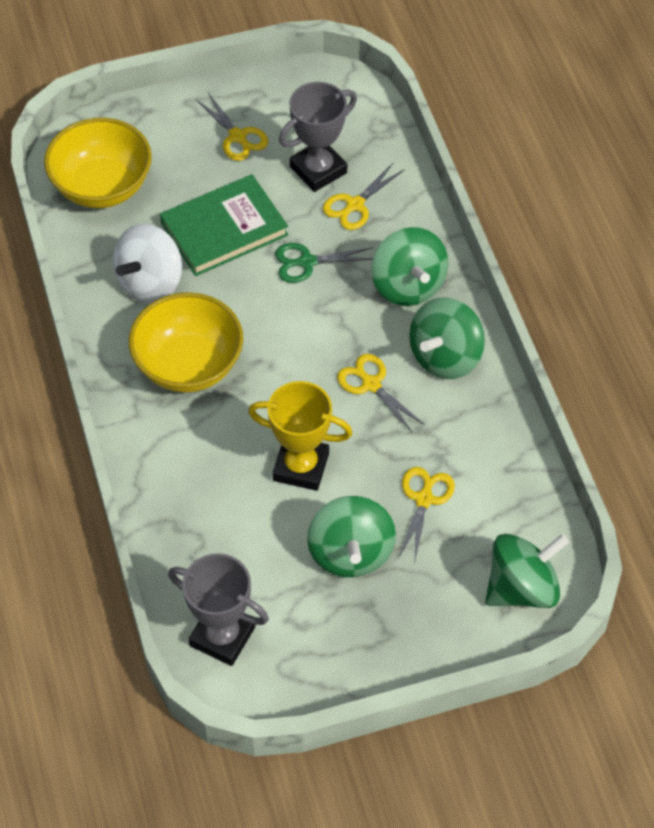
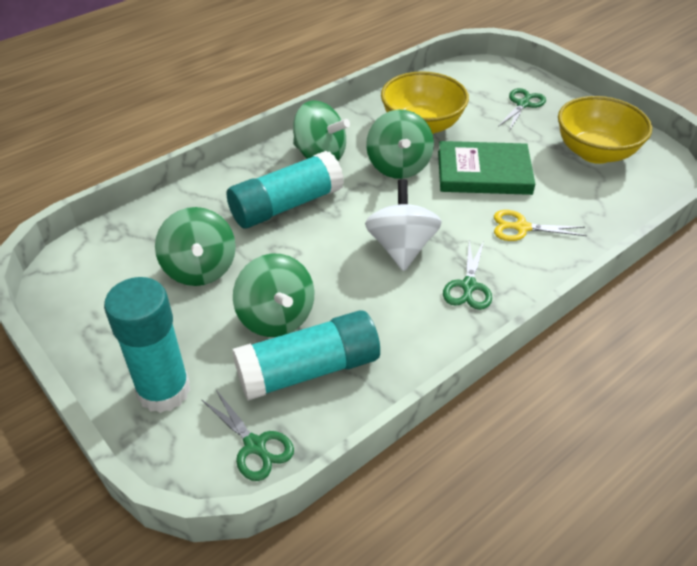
green scissors: 1 -> 3
grey trophy: 2 -> 0
turquoise glue stick: 0 -> 3
yellow scissors: 4 -> 1
yellow trophy: 1 -> 0

